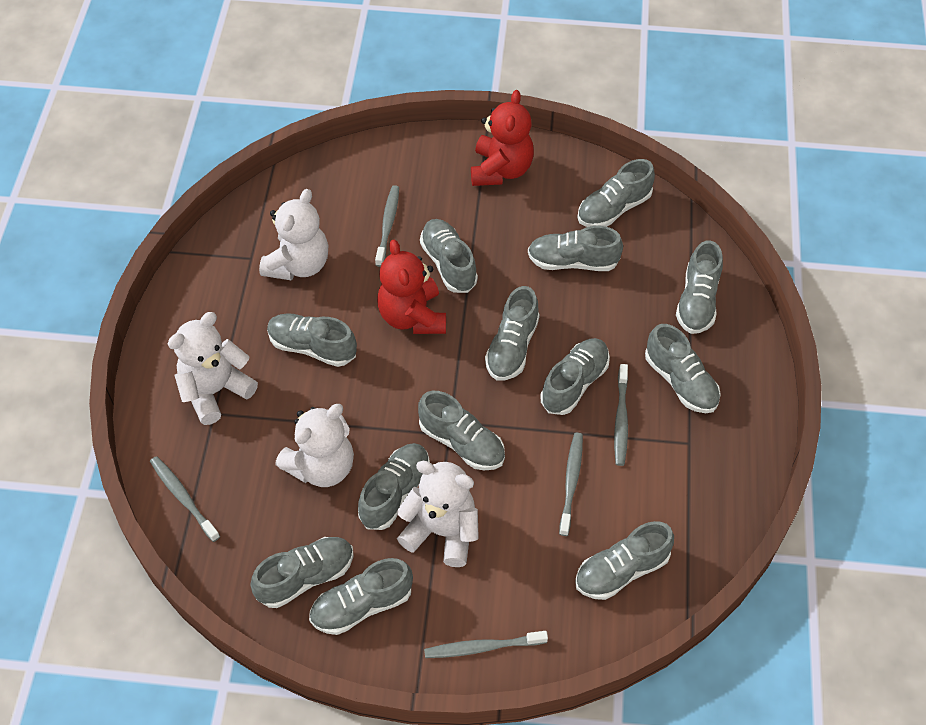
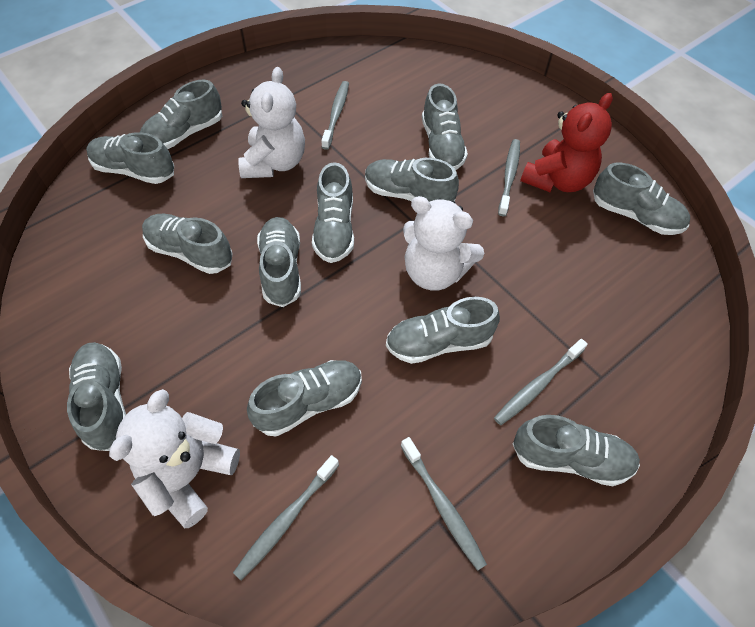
grey shoe: 13 -> 12
red teddy bear: 2 -> 1
white teddy bear: 4 -> 3

